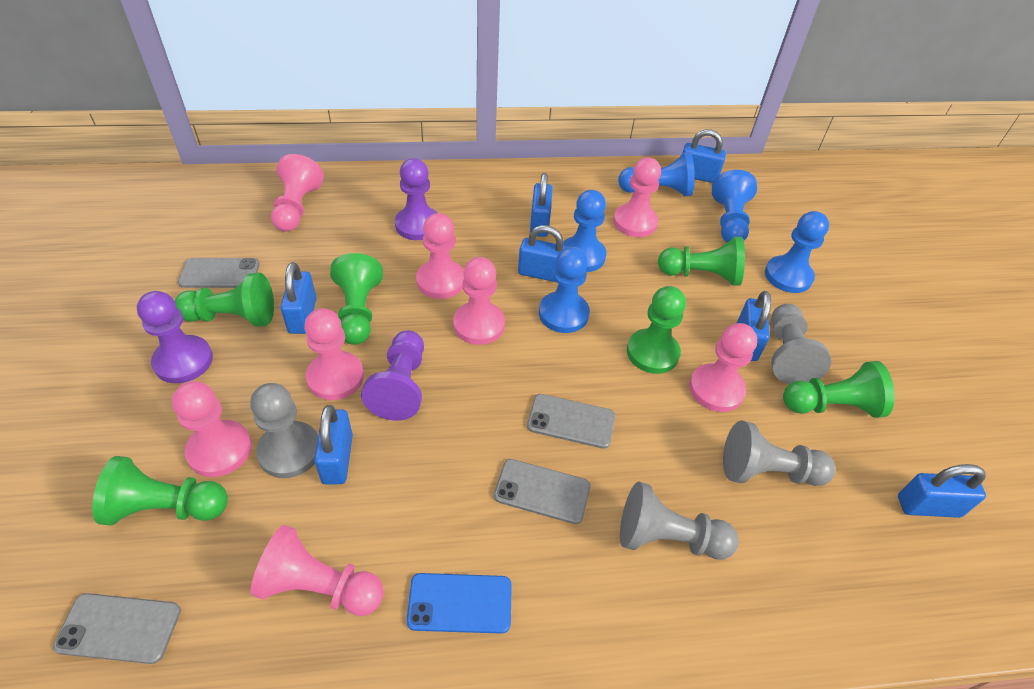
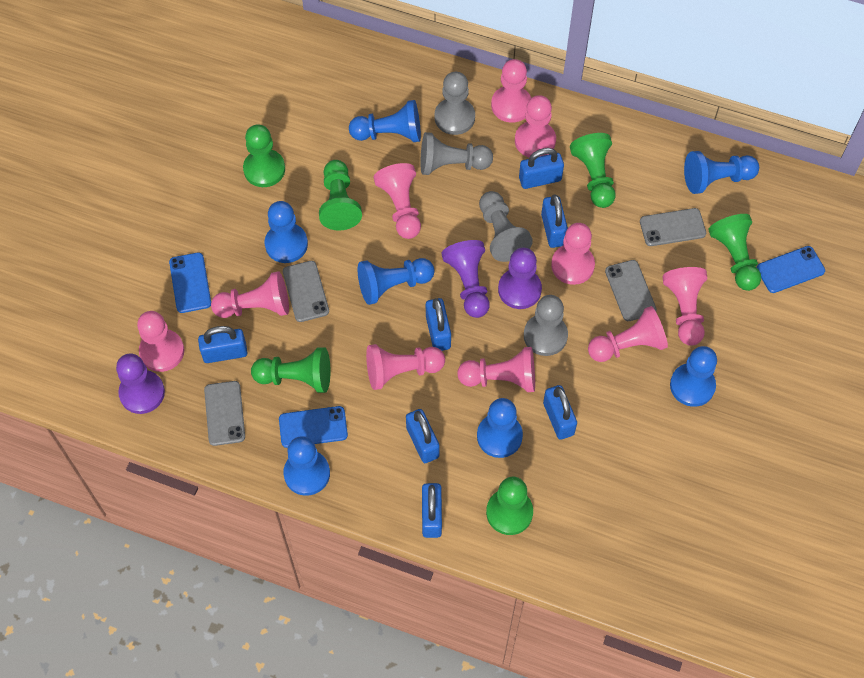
blue pawn: 5 -> 7
blue phone: 1 -> 3
pink pawn: 8 -> 10

